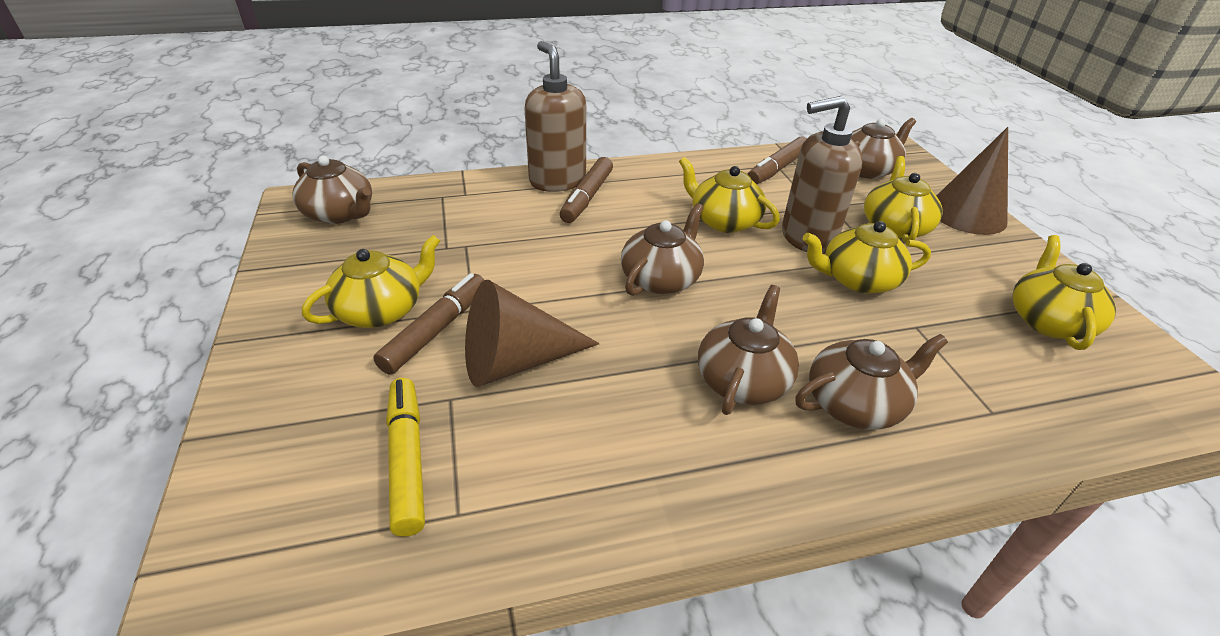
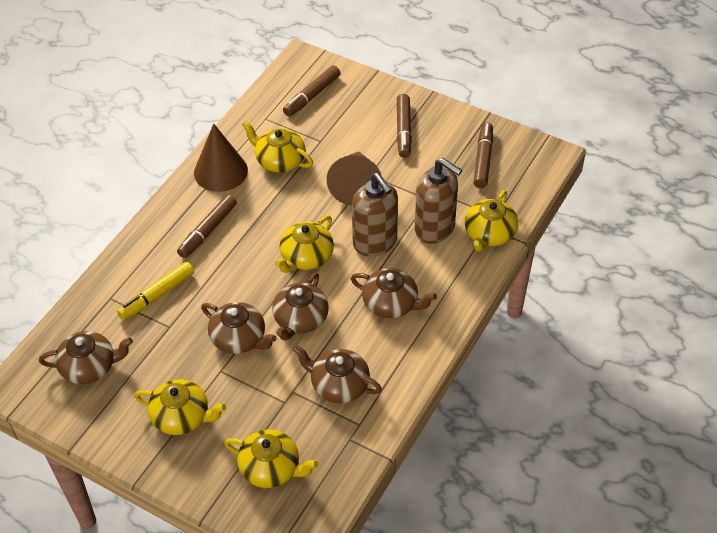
brown marker: 3 -> 4

